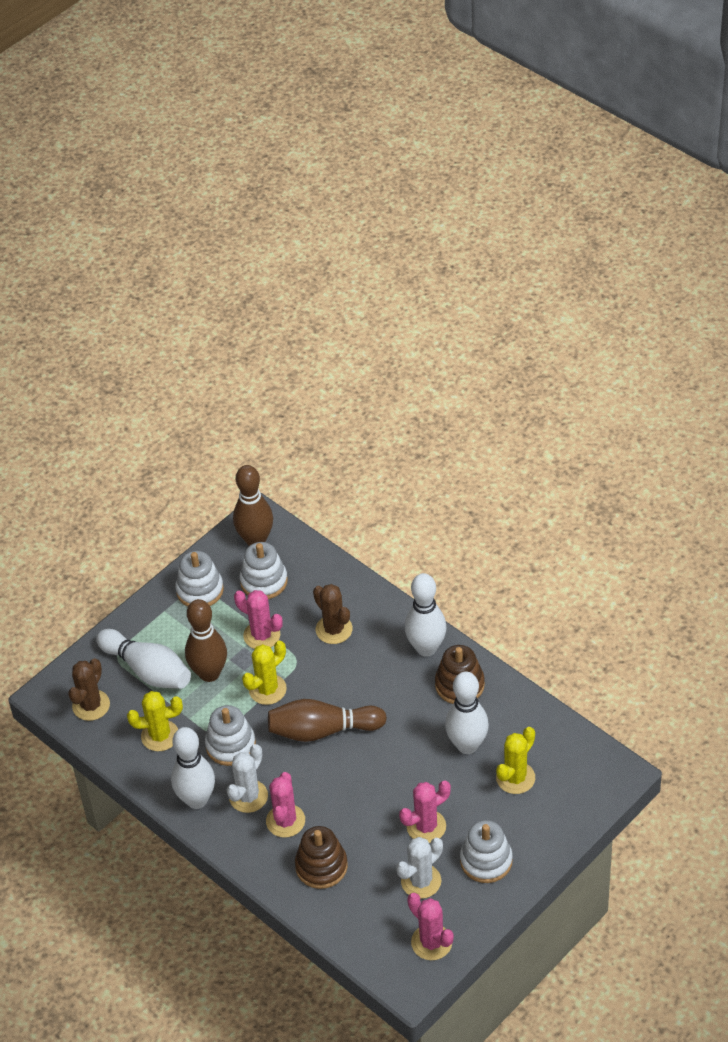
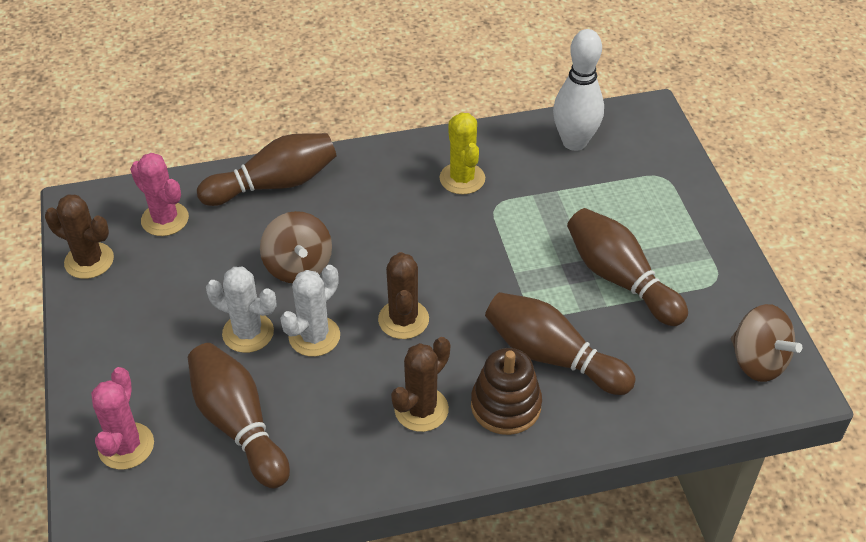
brown bowling pin: 3 -> 4
brown cactus: 2 -> 3
brown spinning top: 0 -> 2
brown stacking toy: 2 -> 1
pink cactus: 4 -> 2
white bowling pin: 4 -> 1
white stacking toy: 4 -> 0
yellow cactus: 3 -> 1

